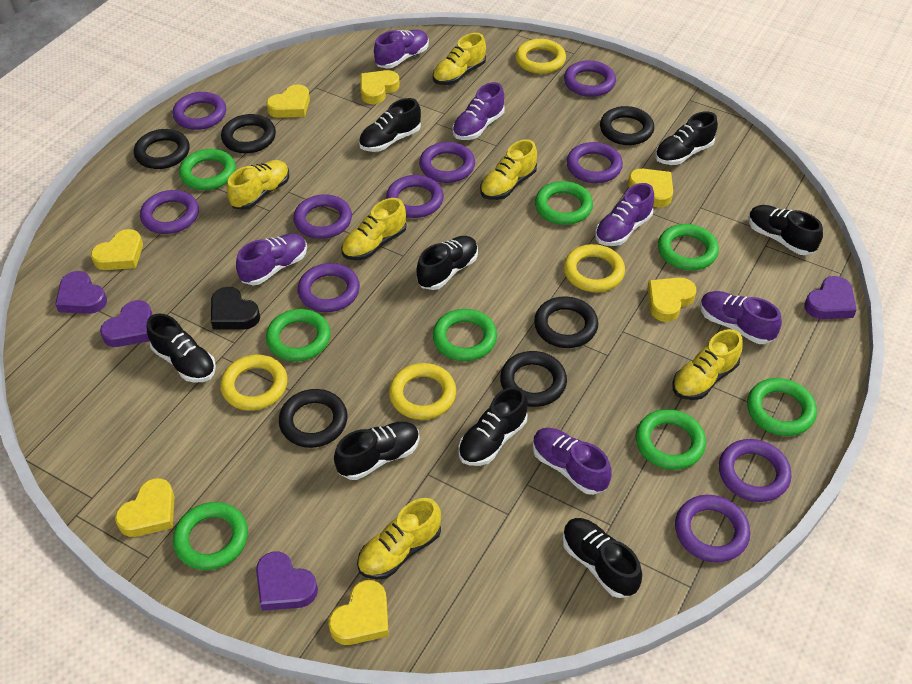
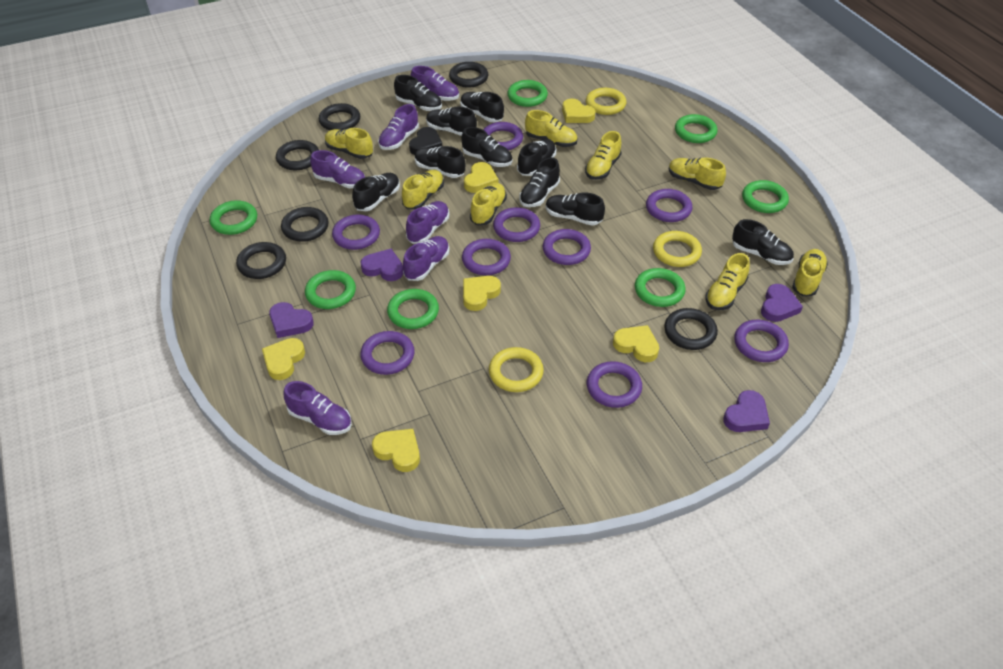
black shoe: 8 -> 10
green ring: 8 -> 7
purple ring: 10 -> 9
yellow heart: 7 -> 6
yellow ring: 4 -> 3
yellow shoe: 6 -> 8

